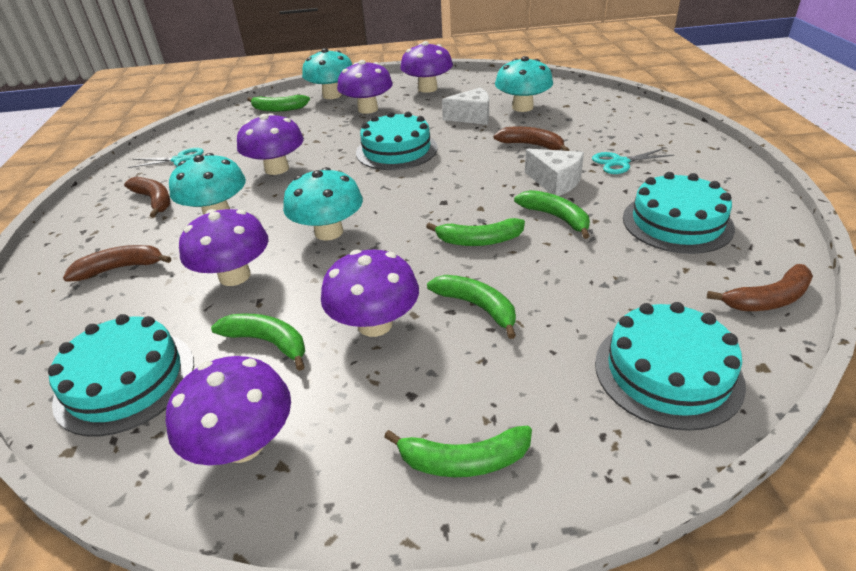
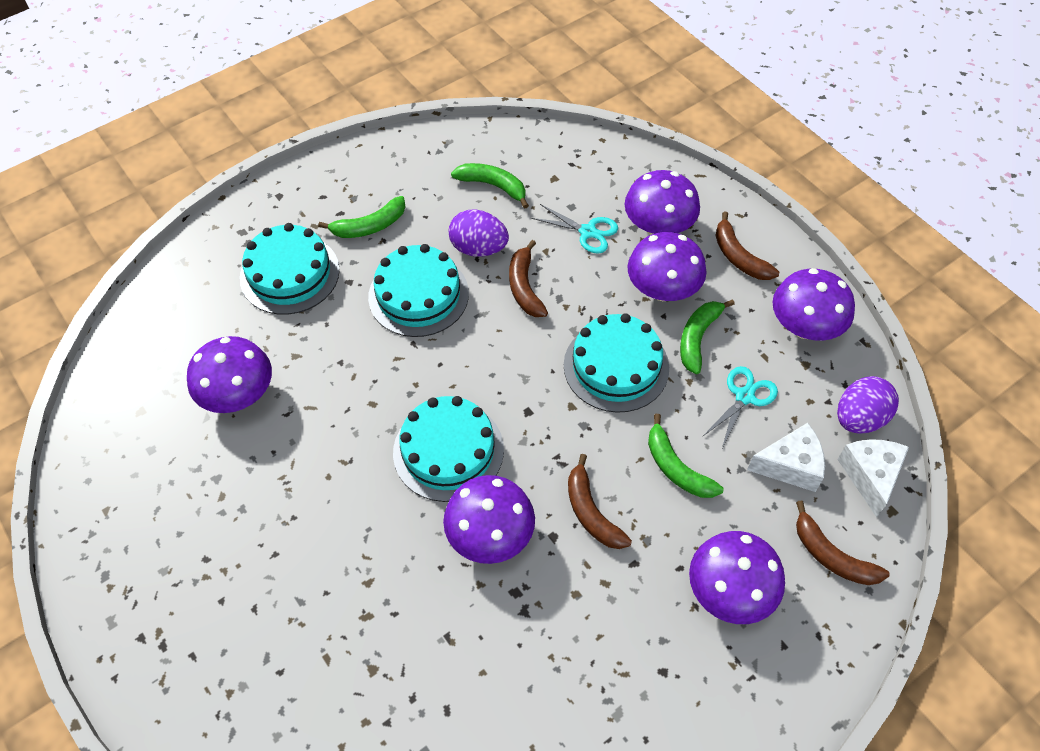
green banana: 6 -> 4
purple egg: 0 -> 2
turquoise mushroom: 4 -> 0

